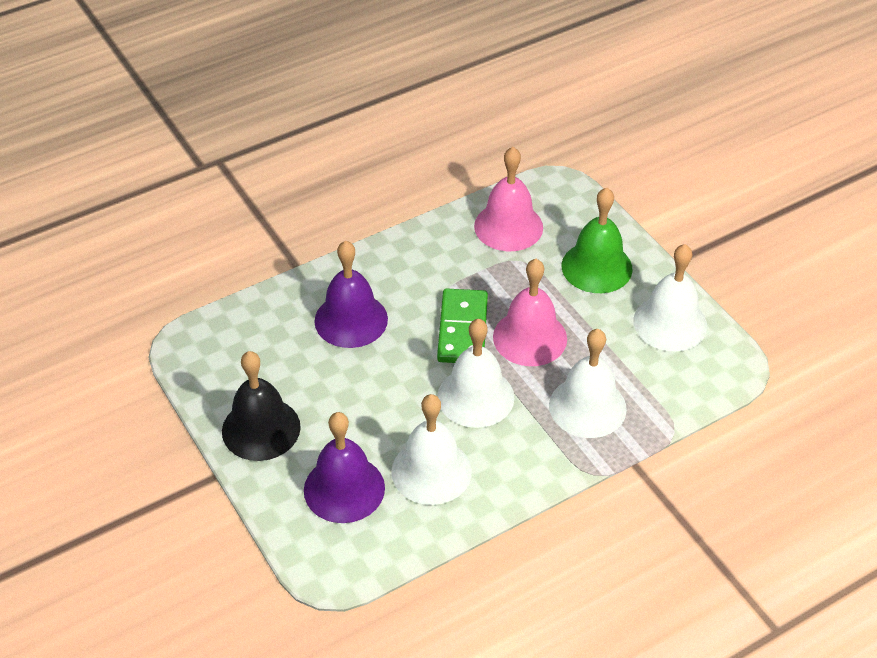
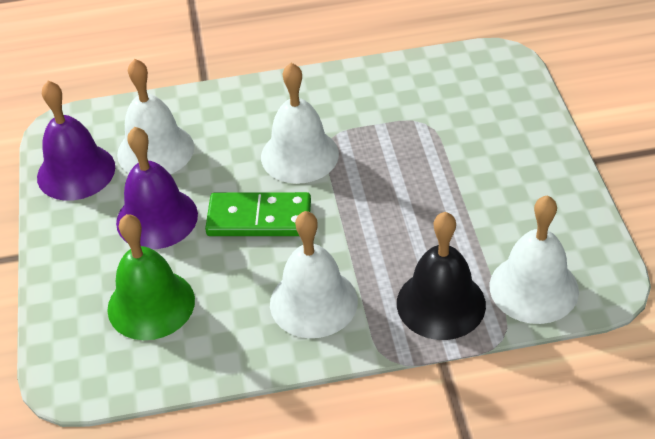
pink bell: 2 -> 0

